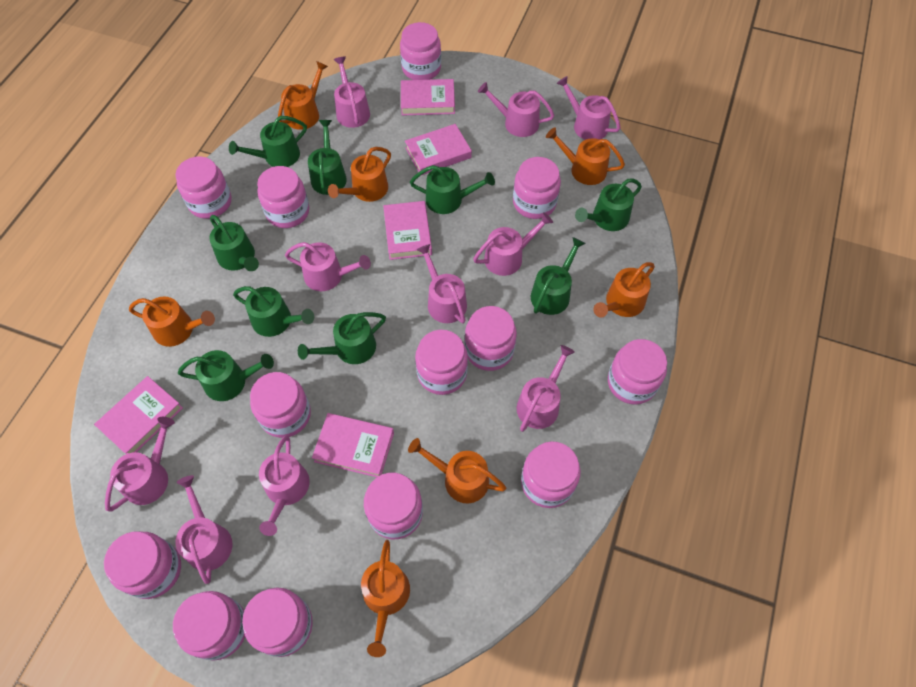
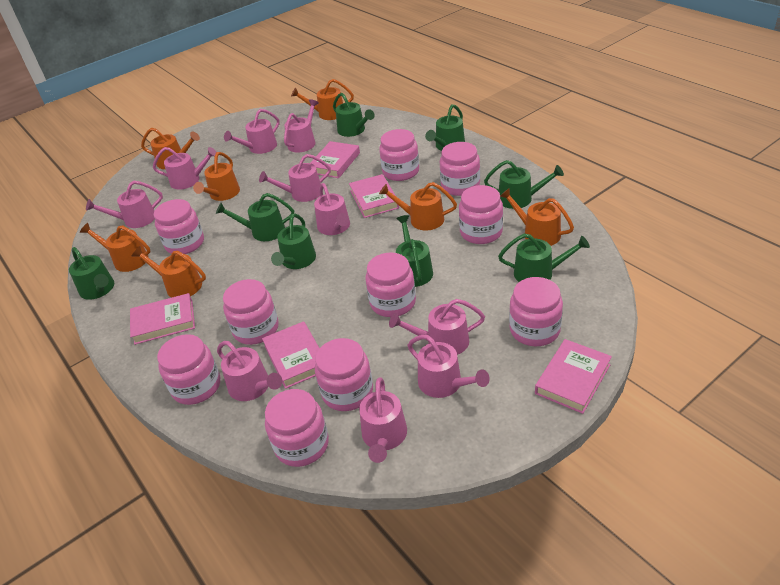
green watering can: 9 -> 8
pink jar: 13 -> 10

